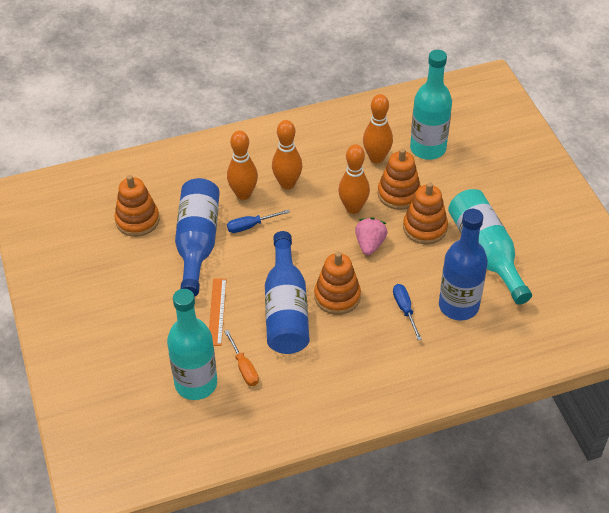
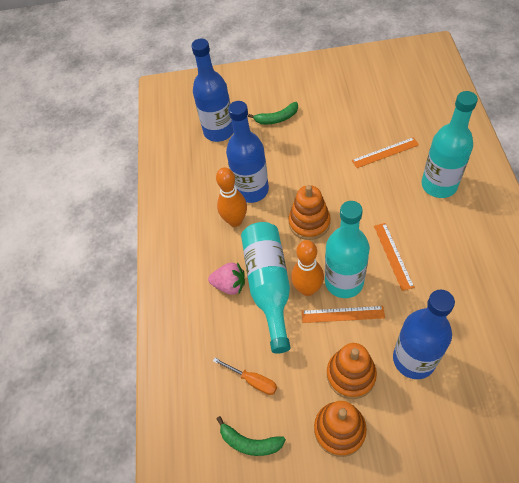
blue screwdriver: 2 -> 0
green banana: 0 -> 2
orange bowling pin: 4 -> 2
orange ruler: 1 -> 3
orange stacking toy: 4 -> 3

